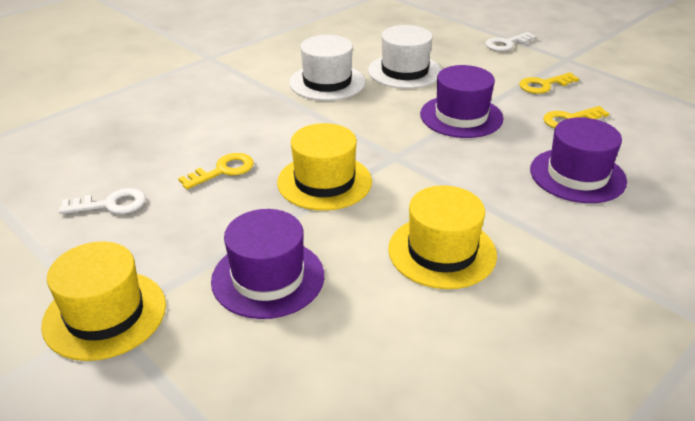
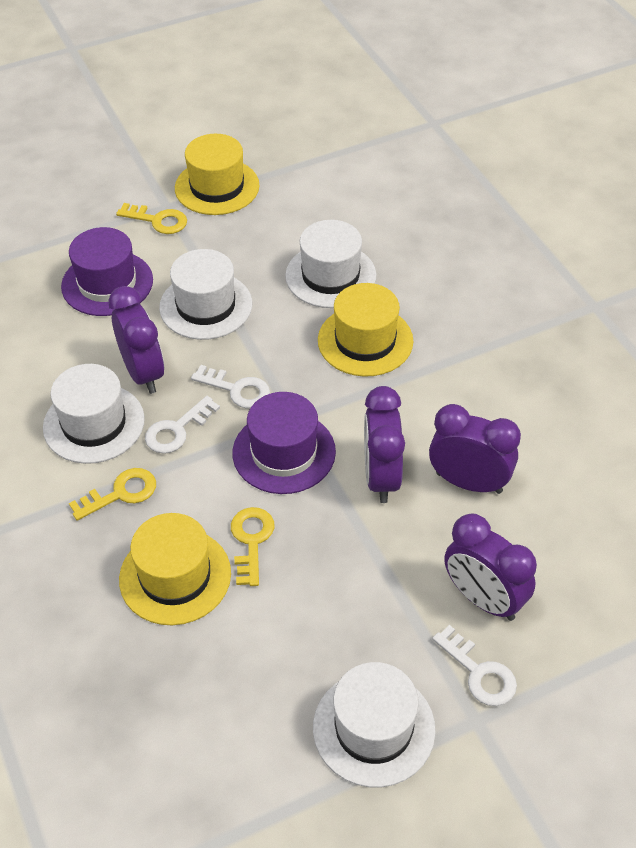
purple clock: 0 -> 4
purple hat: 3 -> 2
white hat: 2 -> 4
white key: 2 -> 3

